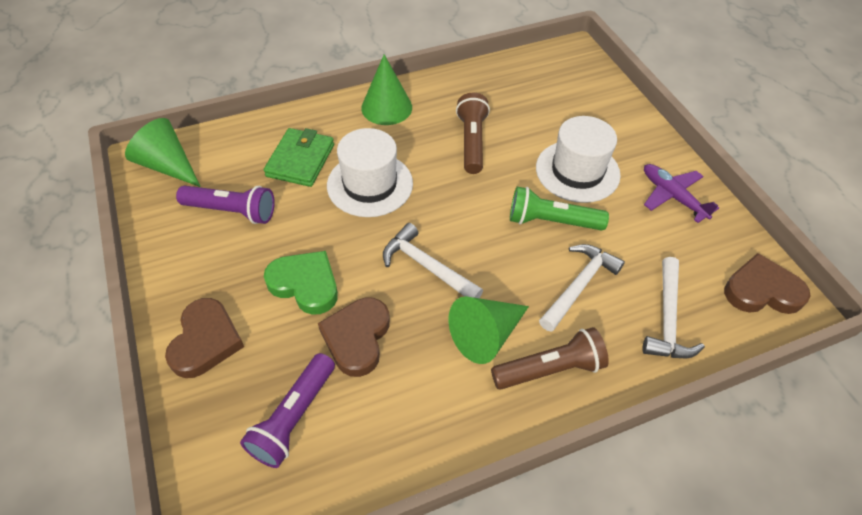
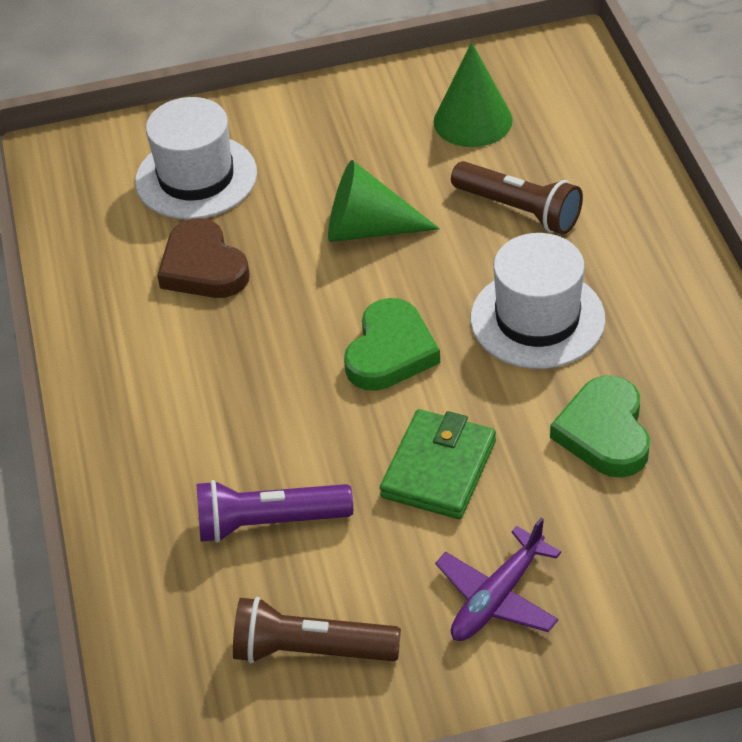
brown heart: 3 -> 1
green cone: 3 -> 2
green flashlight: 1 -> 0
green heart: 1 -> 2
purple flashlight: 2 -> 1
white hammer: 3 -> 0

